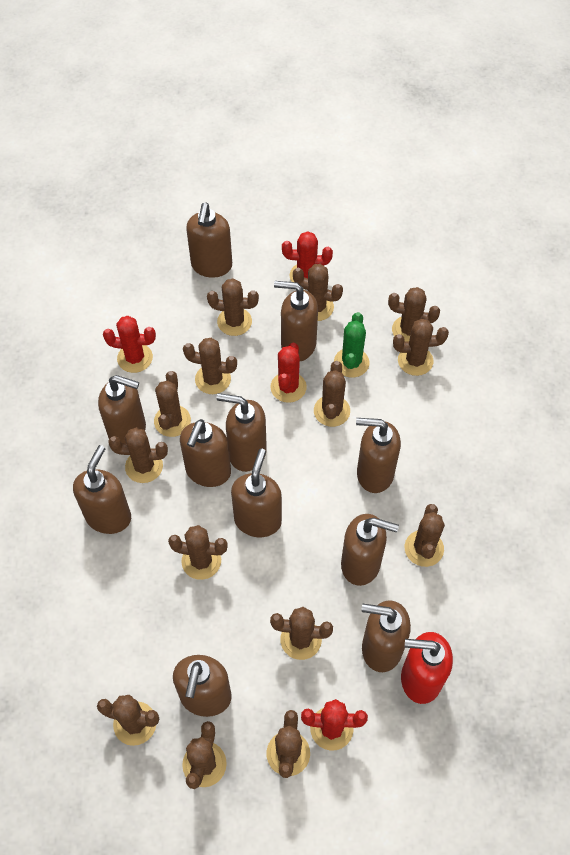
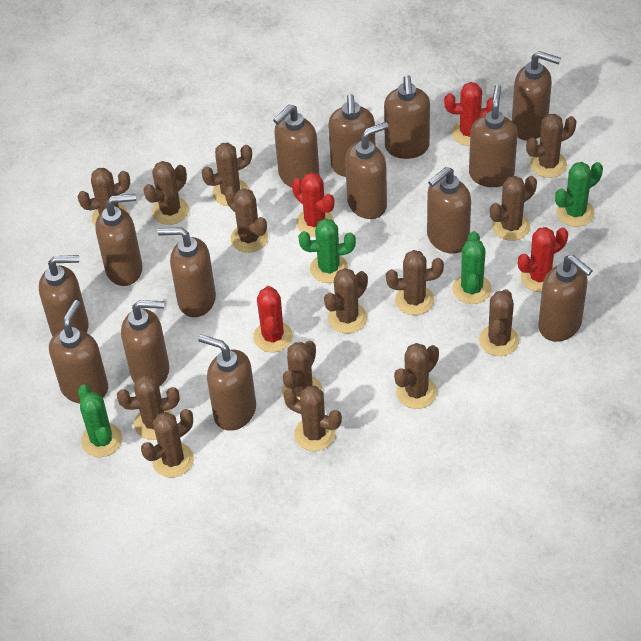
brown soap dispenser: 11 -> 14
green cactus: 1 -> 4
red soap dispenser: 1 -> 0

